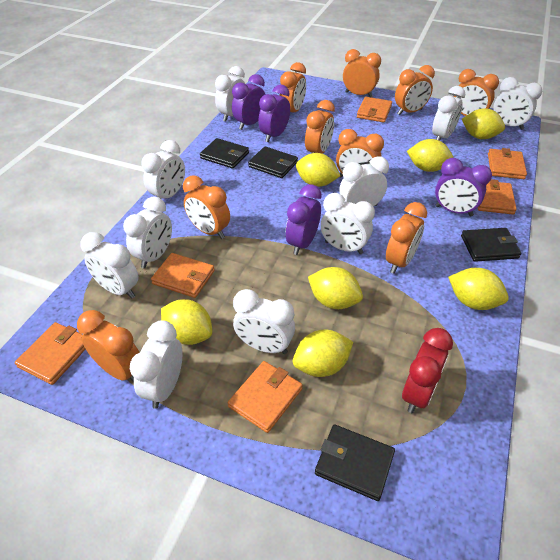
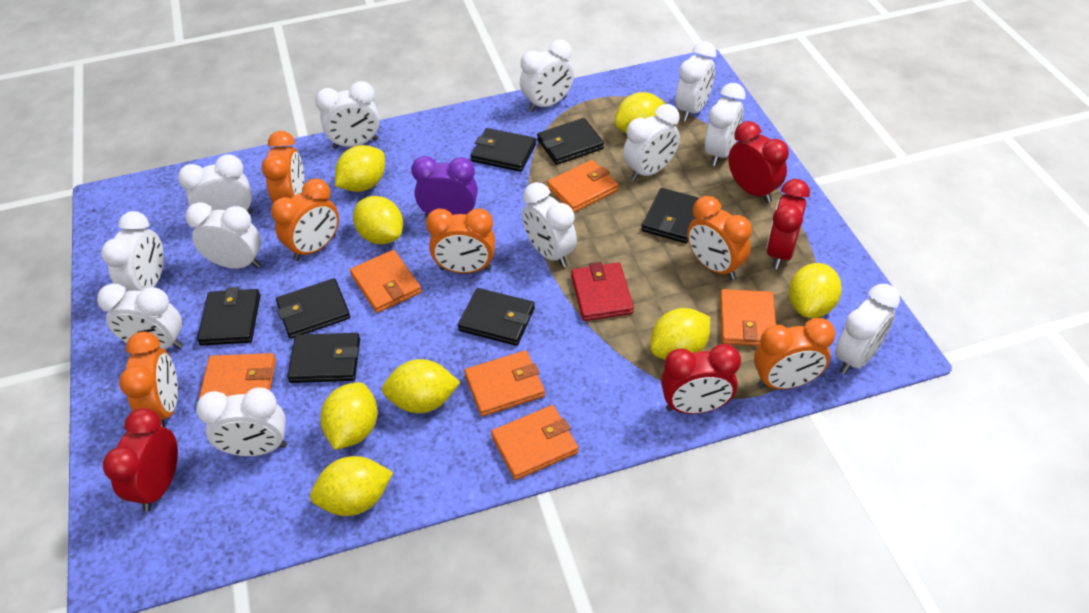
black wallet: 4 -> 7
orange clock: 9 -> 6
purple clock: 4 -> 1
red clock: 1 -> 4
red wallet: 0 -> 1
white clock: 10 -> 12
yellow lemon: 7 -> 8

